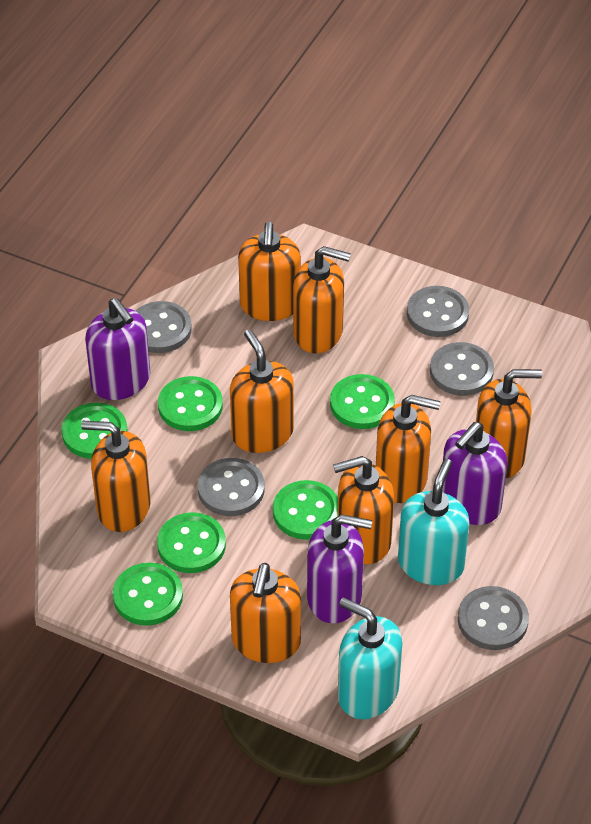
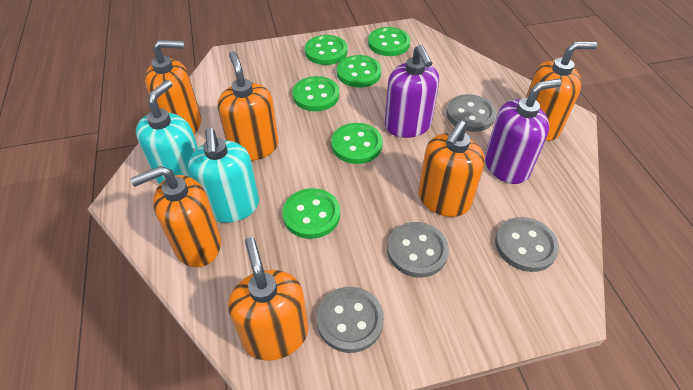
grey button: 5 -> 4
orange soap dispenser: 8 -> 6
purple soap dispenser: 3 -> 2

